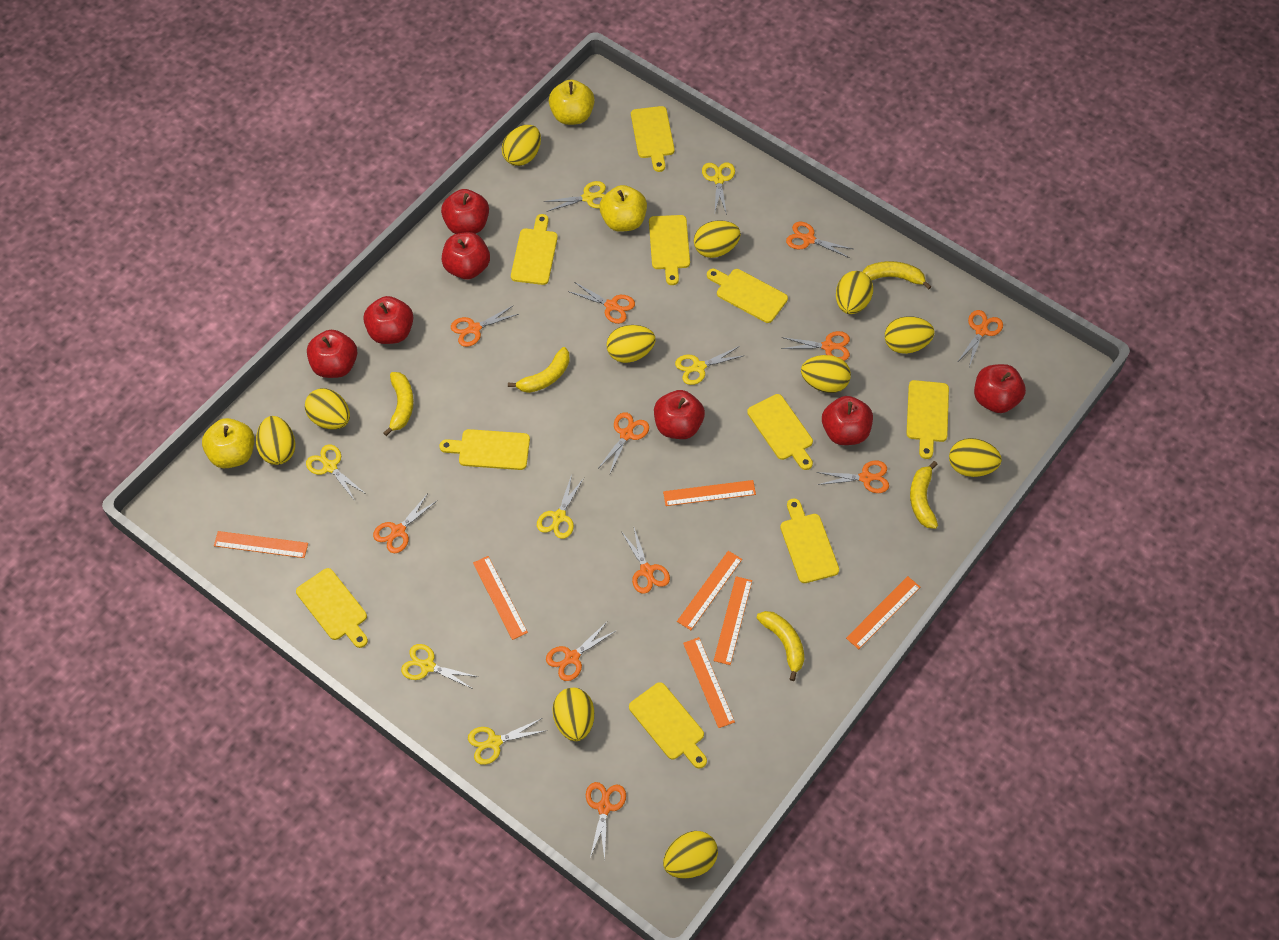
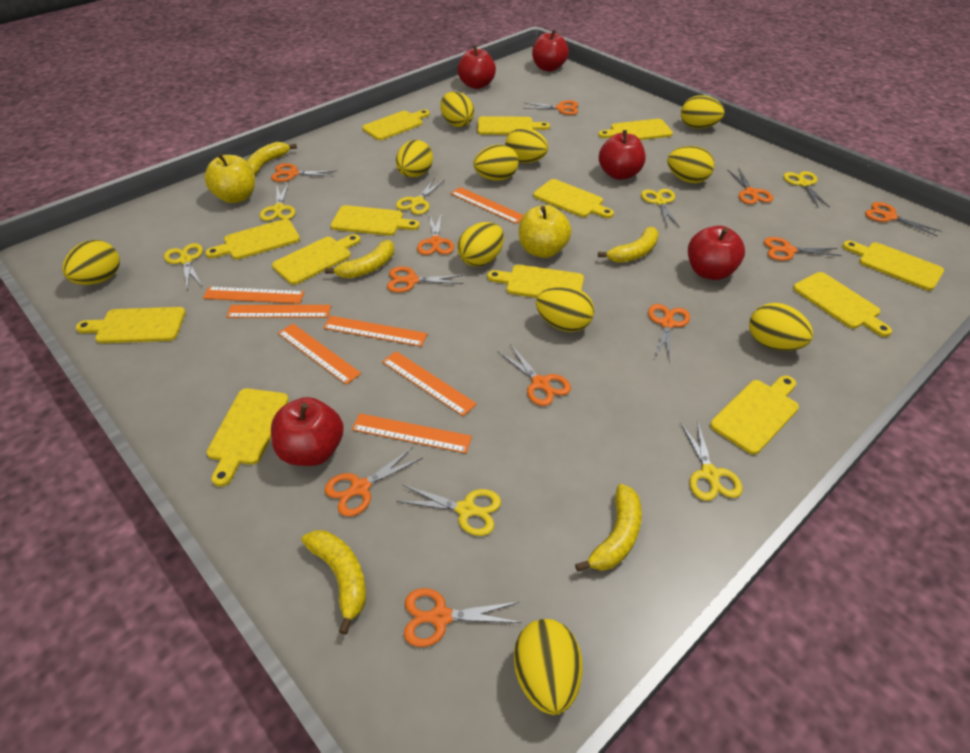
red apple: 7 -> 5
yellow apple: 3 -> 2
yellow cutting board: 10 -> 13

